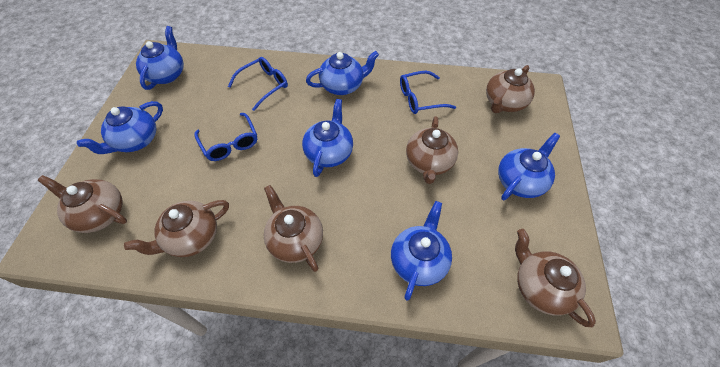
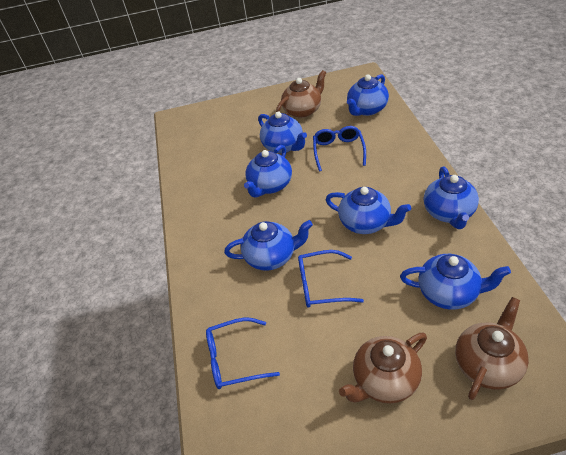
blue teapot: 6 -> 7
brown teapot: 6 -> 3

